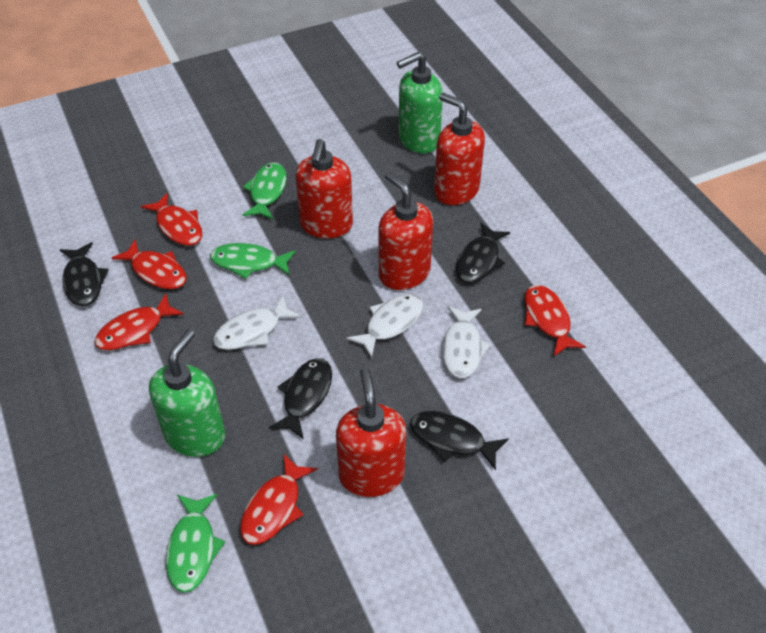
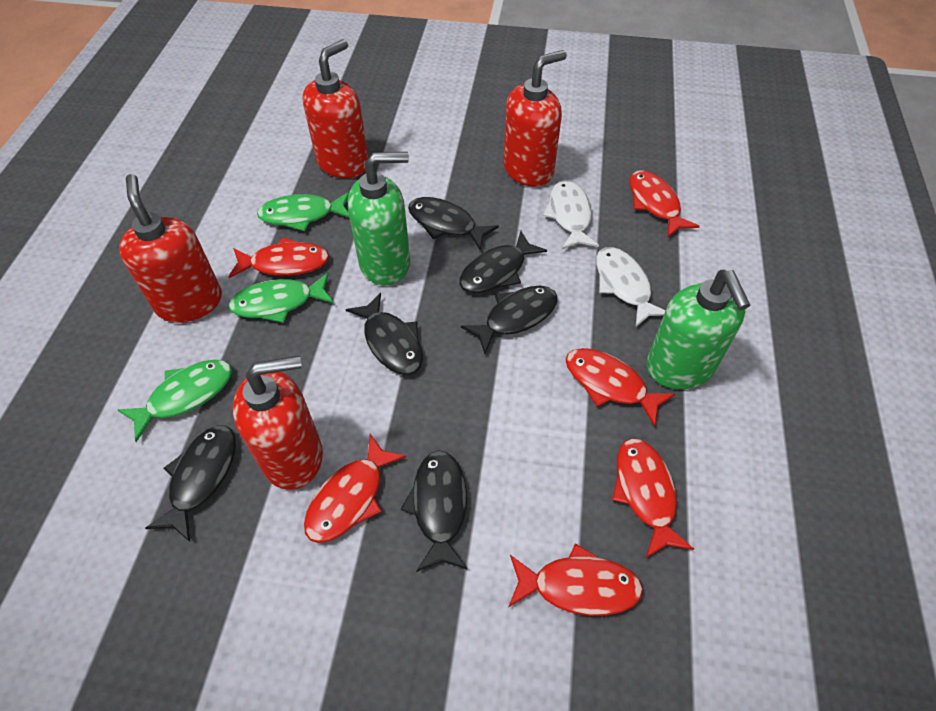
black fish: 4 -> 6
red fish: 5 -> 6
white fish: 3 -> 2

